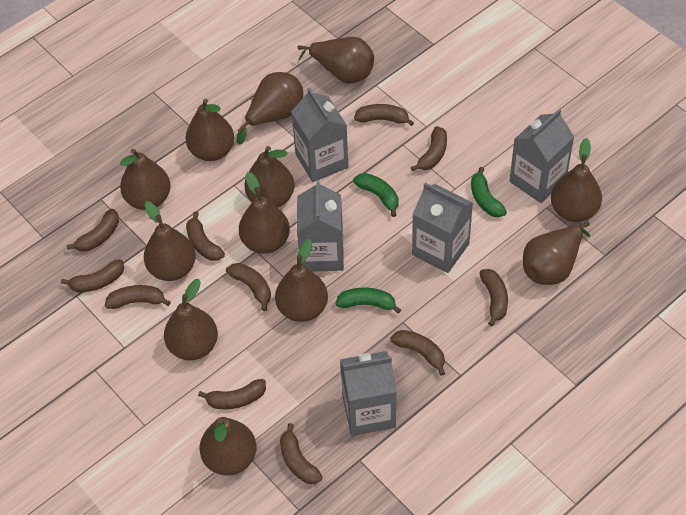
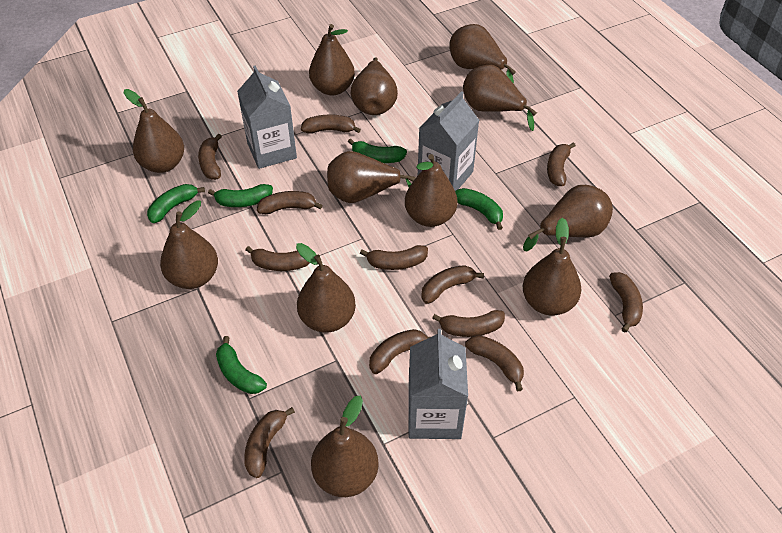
brown banana: 11 -> 12
green banana: 3 -> 5
grey carton: 5 -> 3

